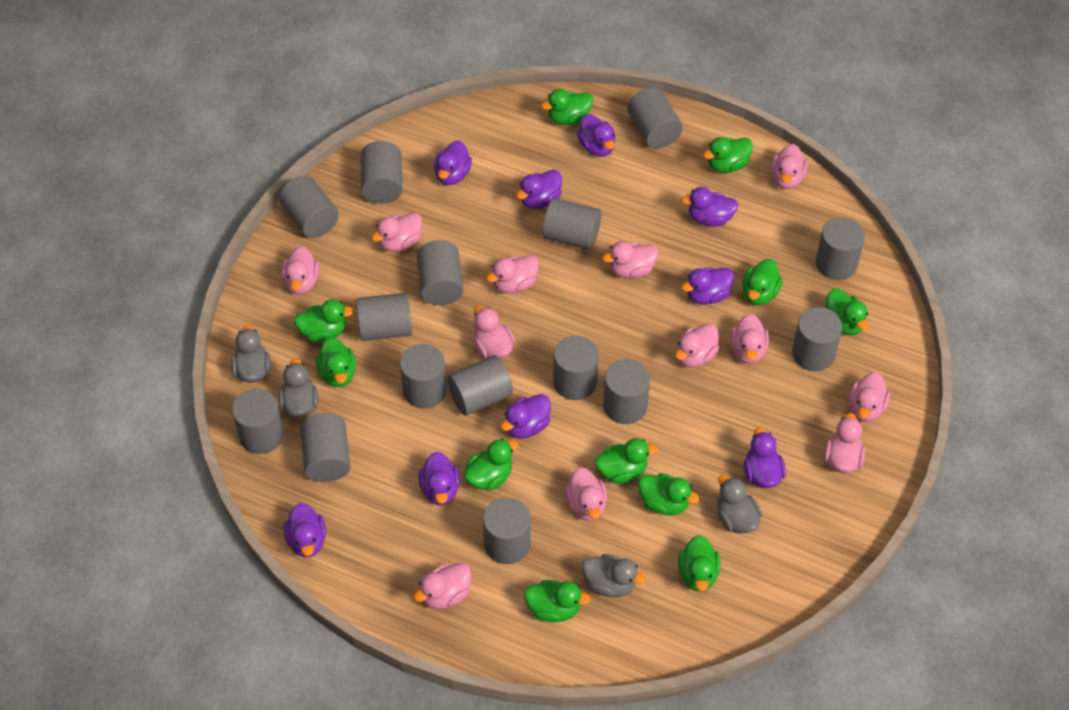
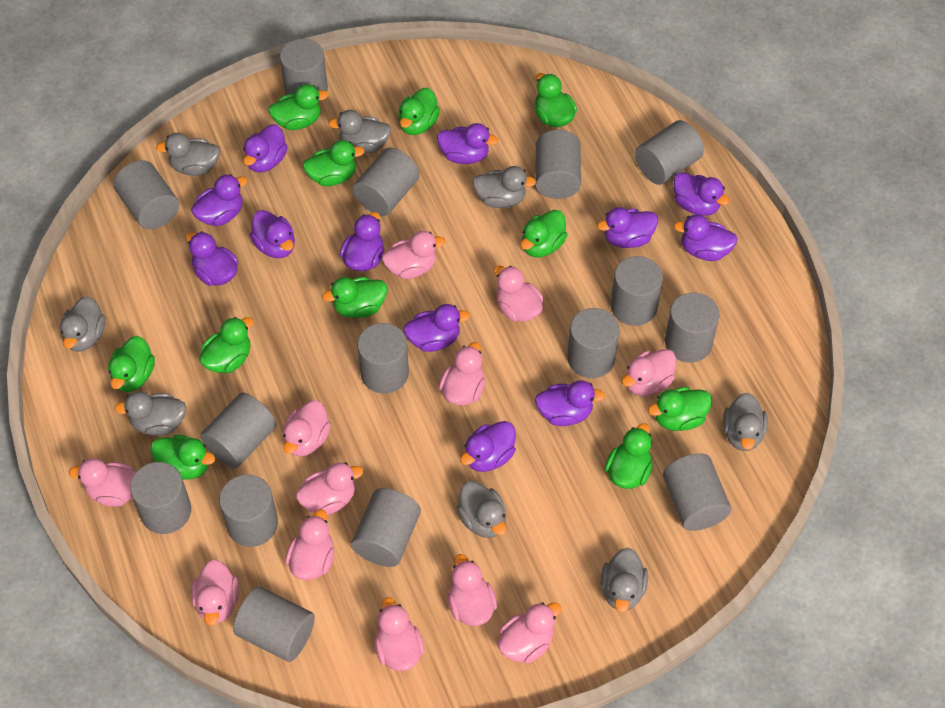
grey duck: 4 -> 8
purple duck: 9 -> 12

